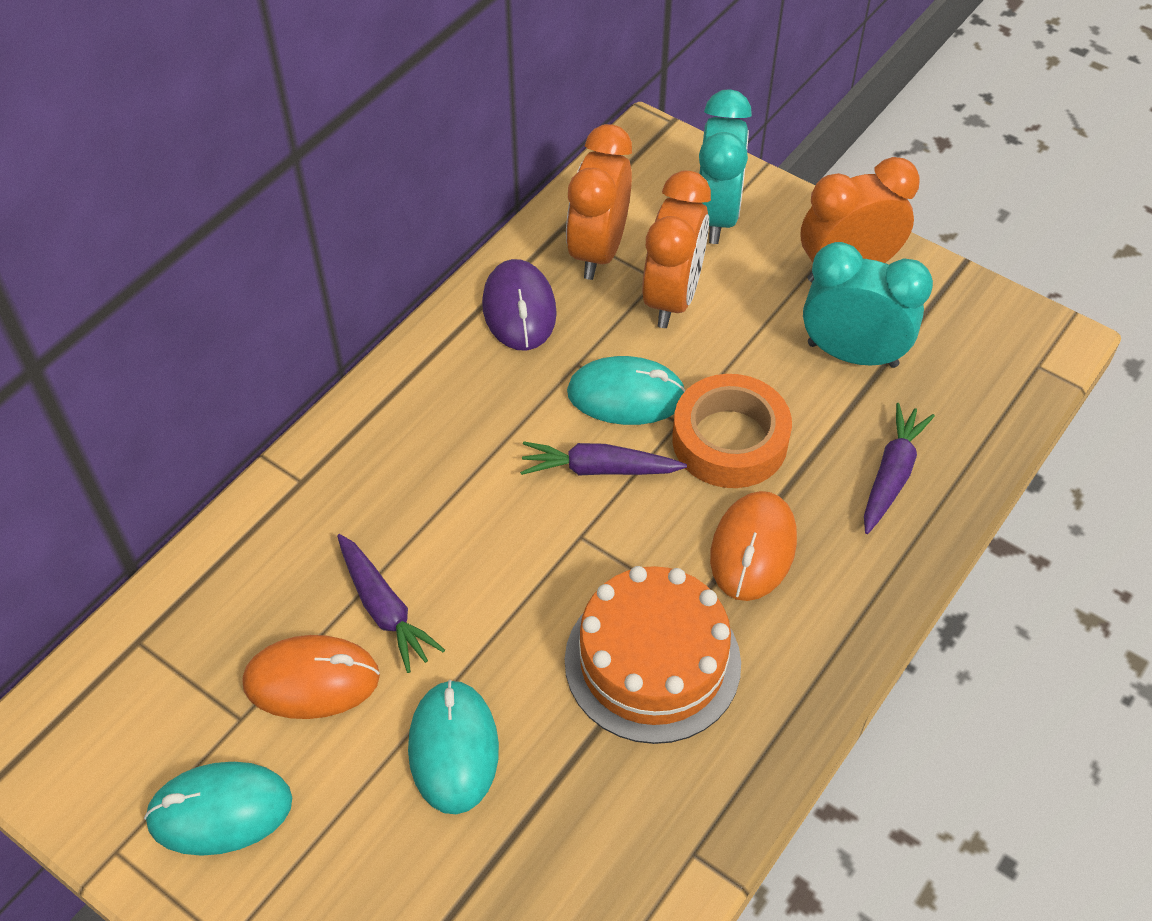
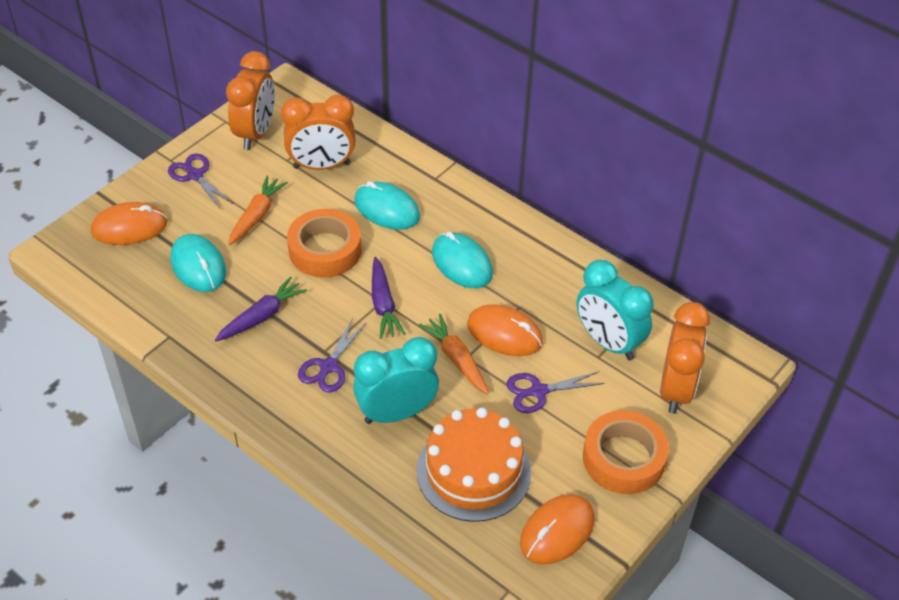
orange carrot: 0 -> 2
orange mouse: 2 -> 3
orange tape: 1 -> 2
purple carrot: 3 -> 2
purple mouse: 1 -> 0
purple scissors: 0 -> 3

